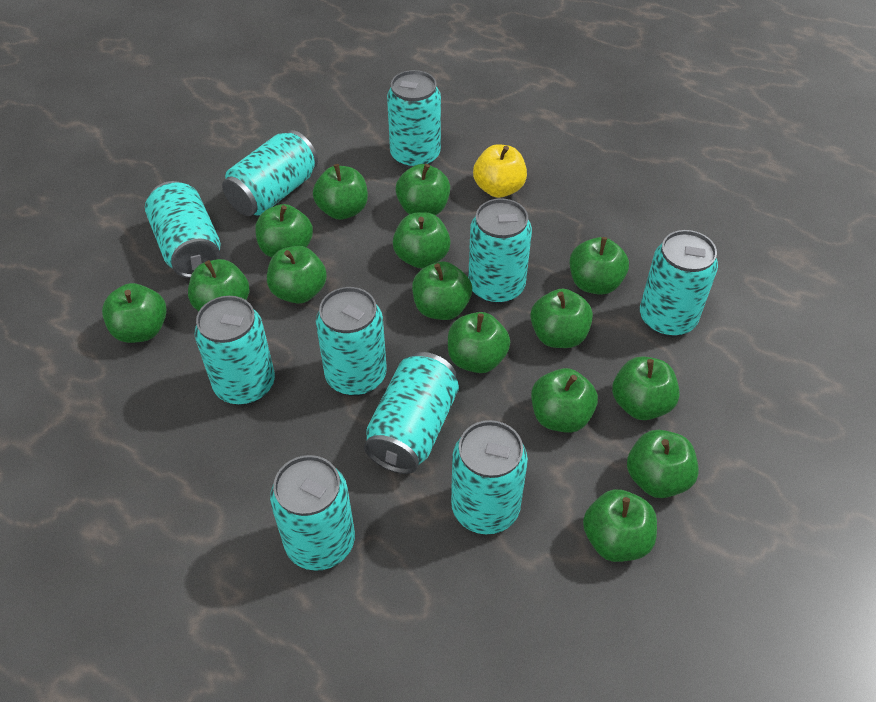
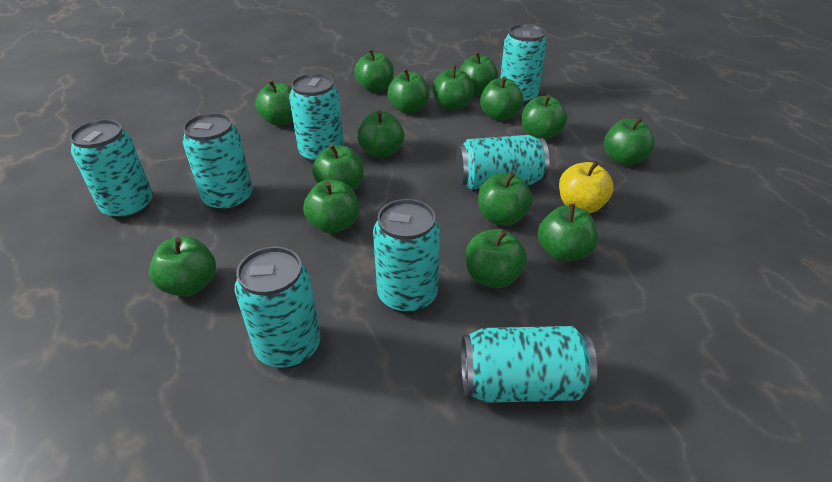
turquoise can: 10 -> 8

